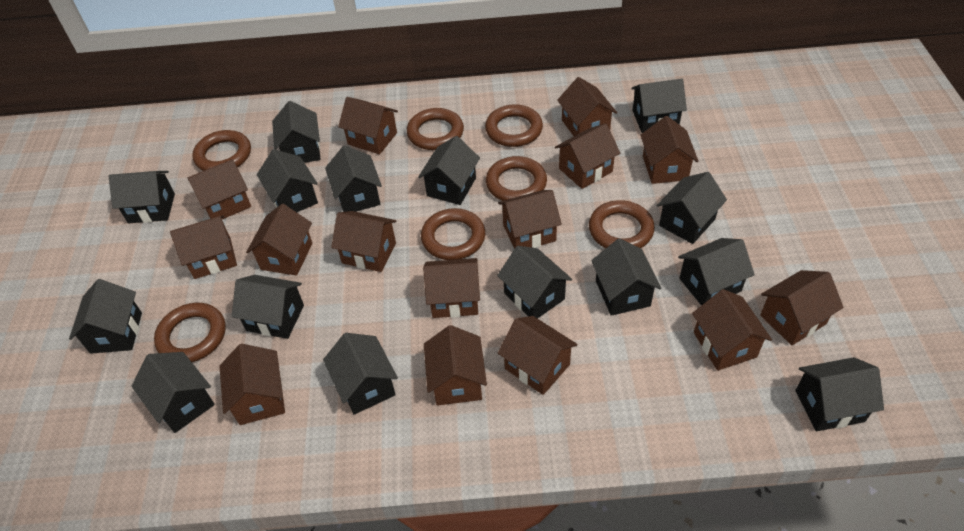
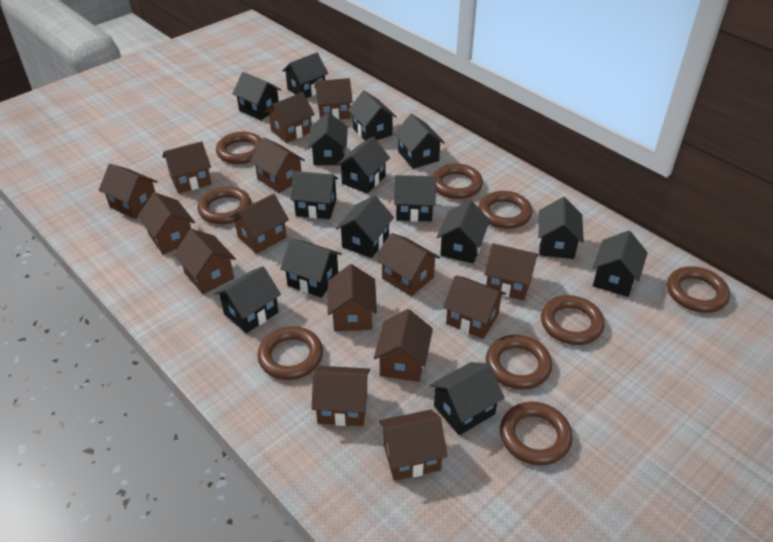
brown ring: 7 -> 9

